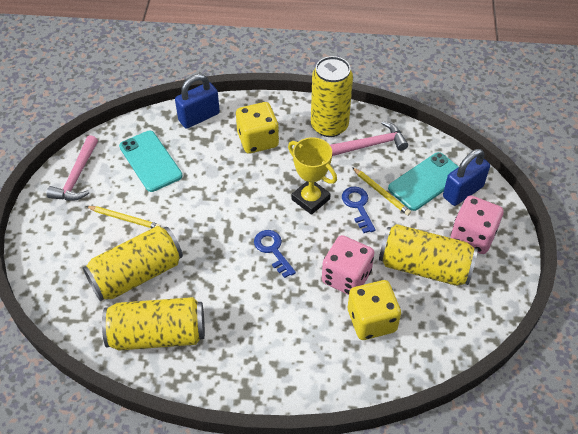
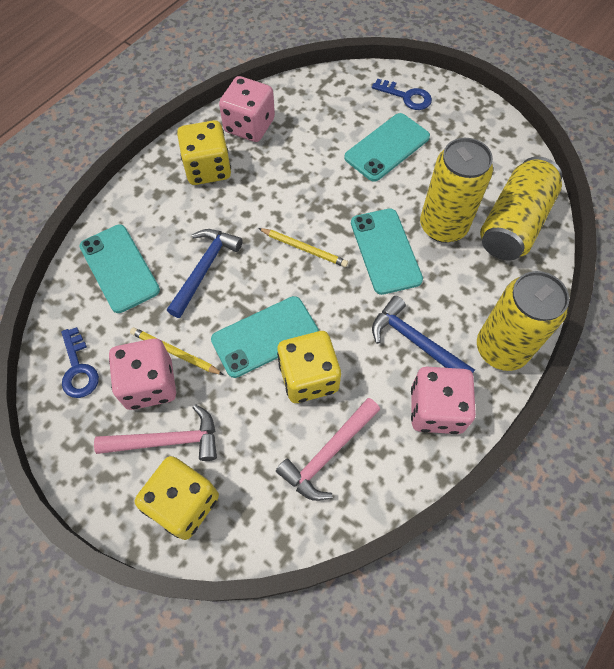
blue hammer: 0 -> 2
blue padlock: 2 -> 0
pink dice: 2 -> 3
turquoise phone: 2 -> 4
yellow can: 4 -> 3
yellow dice: 2 -> 3
yellow trophy: 1 -> 0

